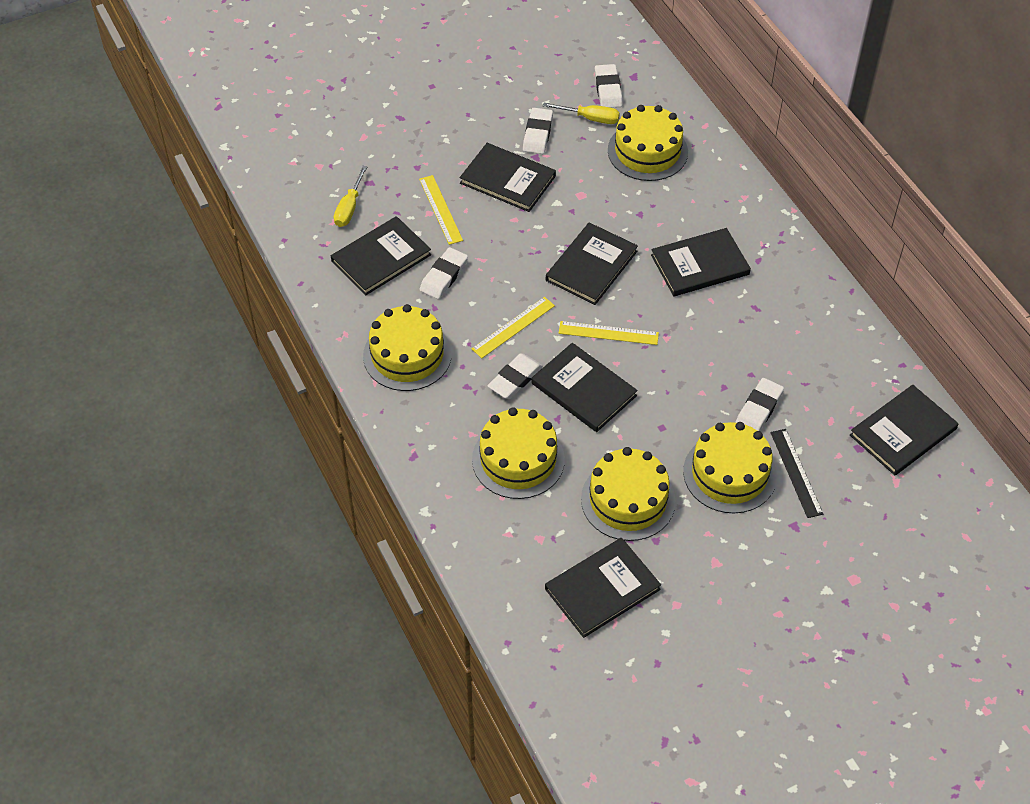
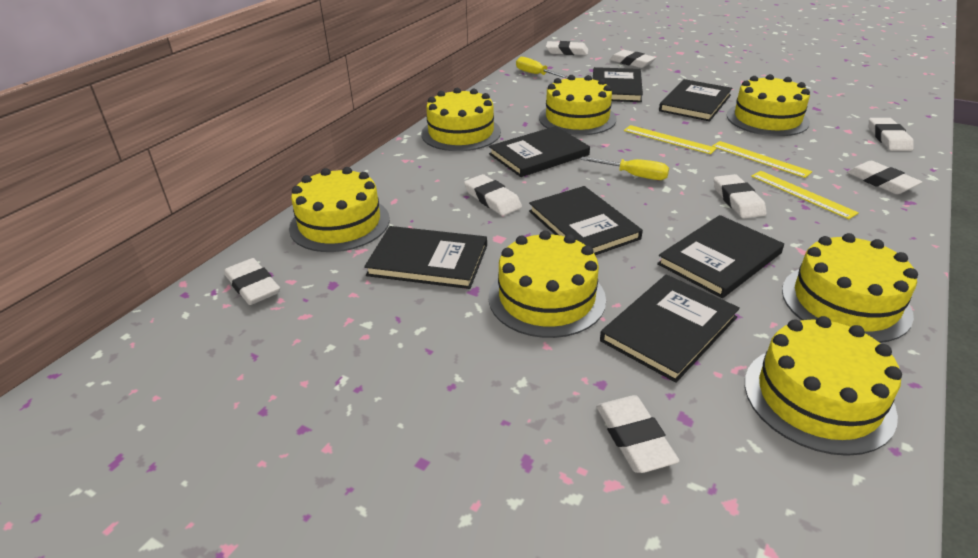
black ruler: 1 -> 0
white eraser: 5 -> 8
yellow cake: 5 -> 7

